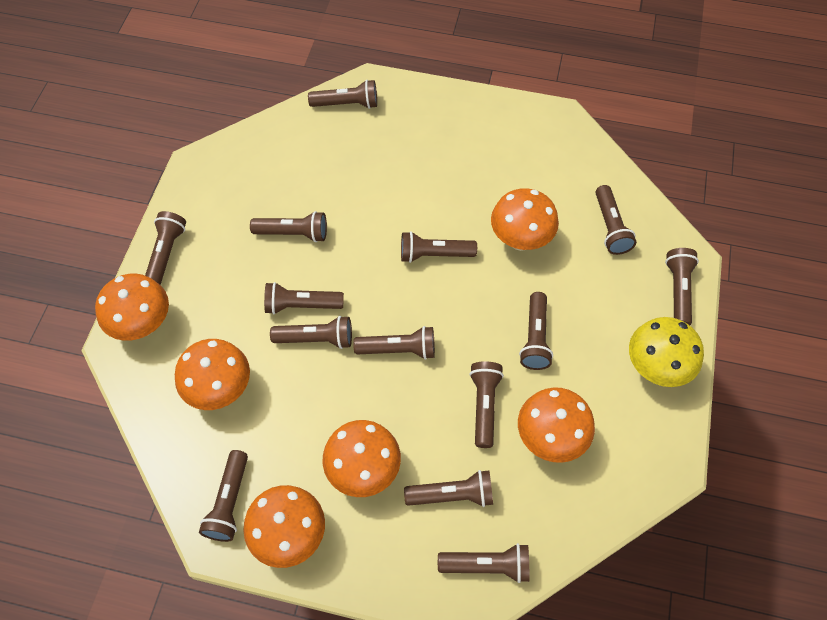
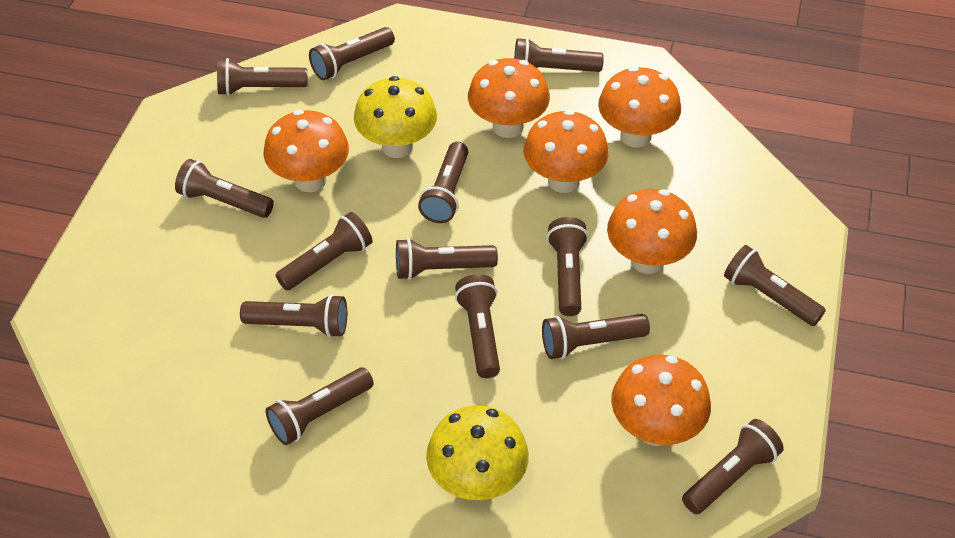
yellow mushroom: 1 -> 2

